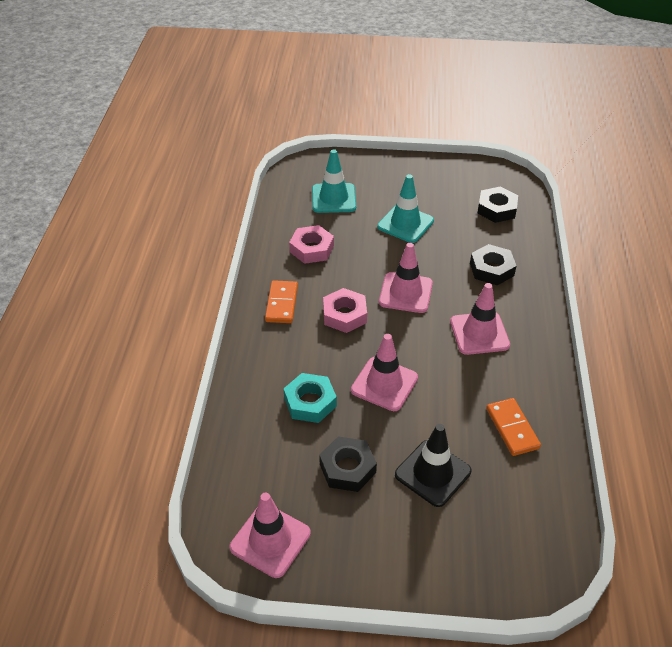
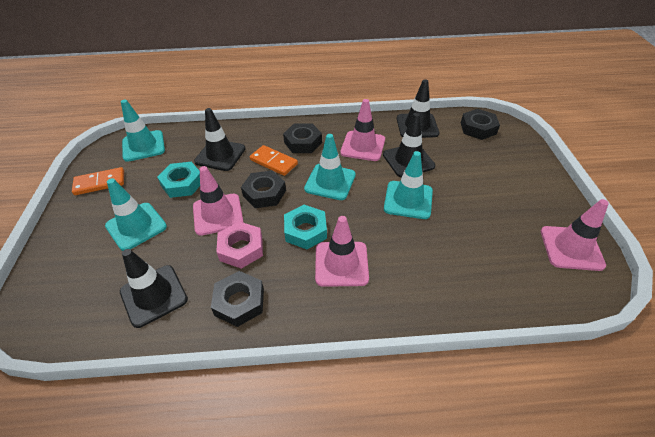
black nut: 3 -> 4
black traffic cone: 1 -> 4
pink nut: 2 -> 1
turquoise nut: 1 -> 2
turquoise traffic cone: 2 -> 4

